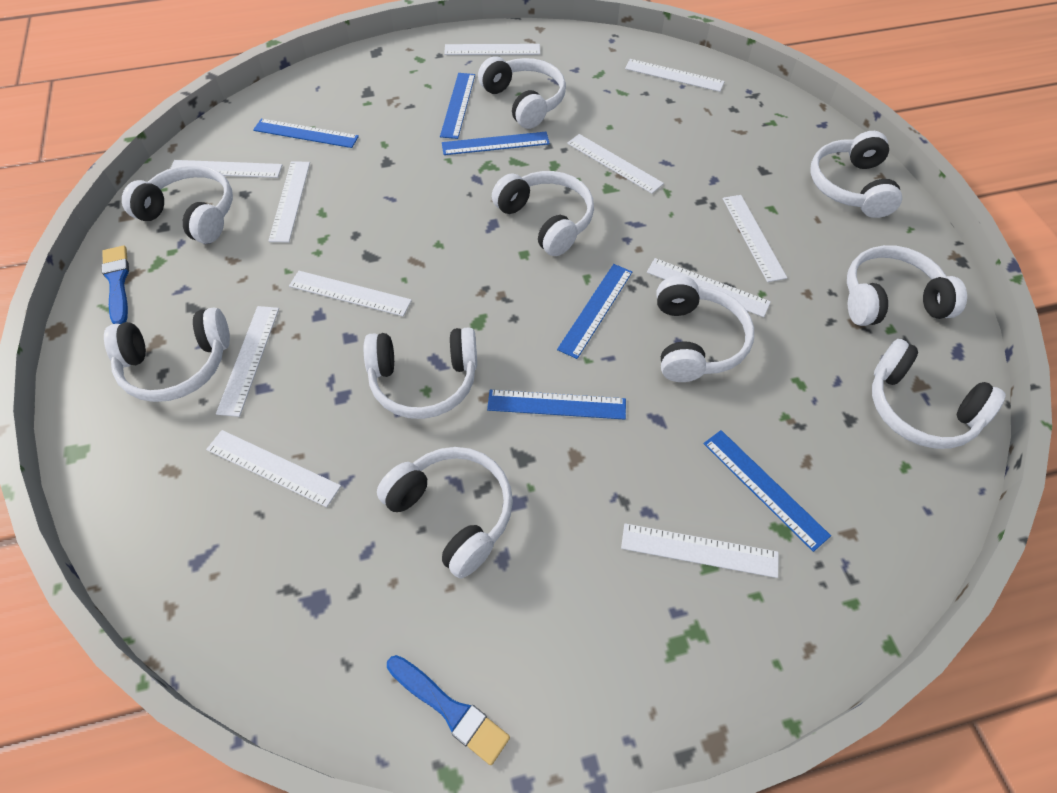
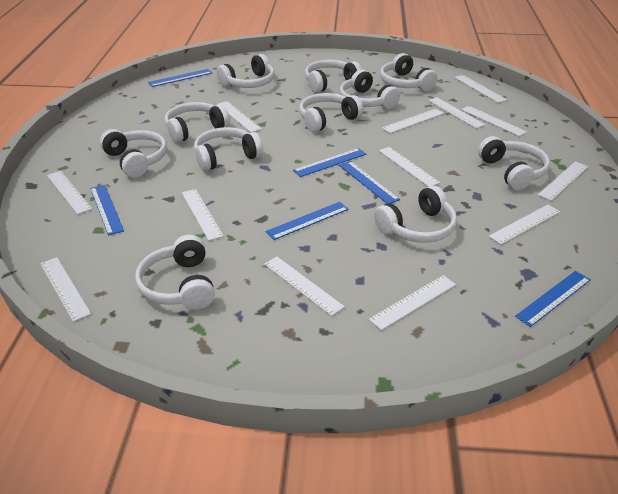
blue brush: 2 -> 0
white headphones: 10 -> 11
white ruler: 11 -> 13

